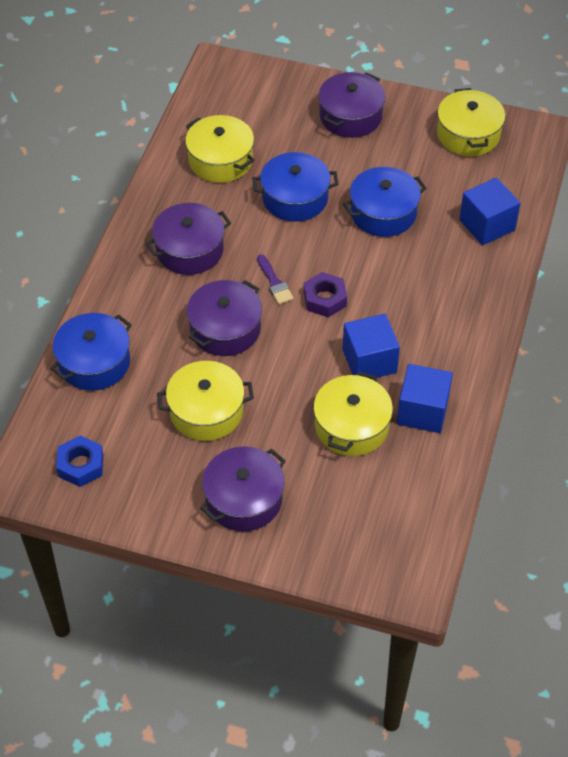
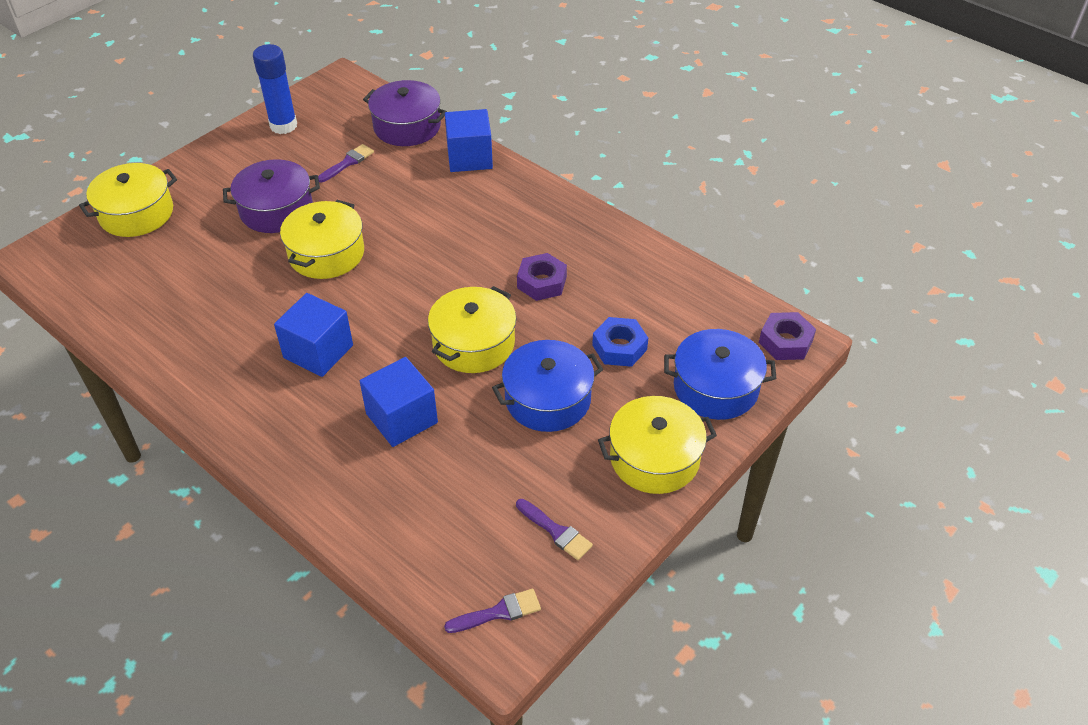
blue glue stick: 0 -> 1
blue pot: 3 -> 2
purple brush: 1 -> 3
purple nut: 1 -> 2
purple pot: 4 -> 2

